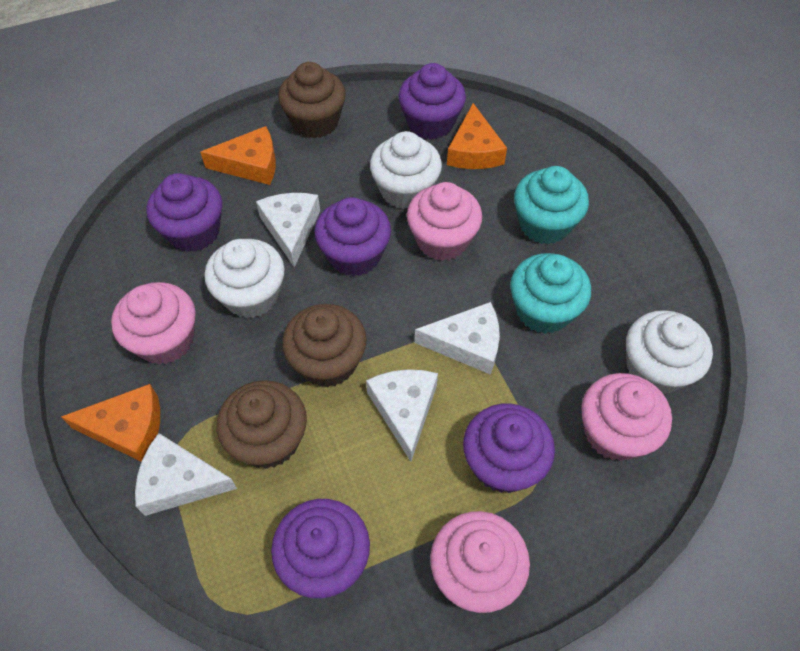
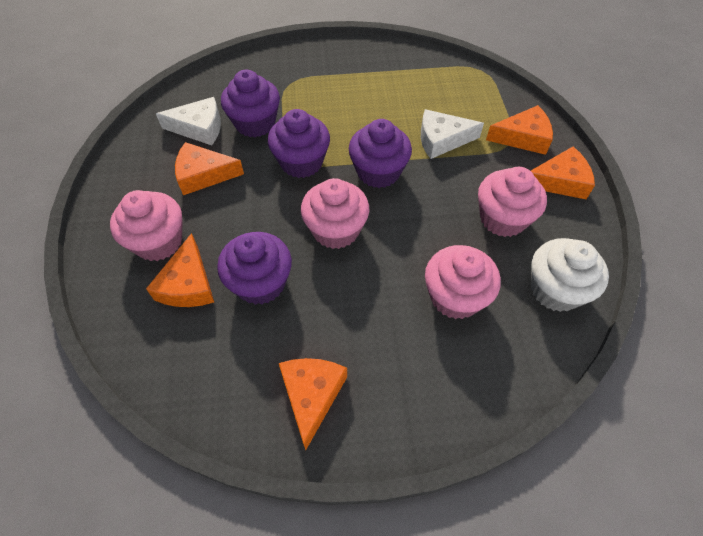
brown cupcake: 3 -> 0
orange cheese: 3 -> 5
purple cupcake: 5 -> 4
turquoise cupcake: 2 -> 0
white cheese: 4 -> 2
white cupcake: 3 -> 1

